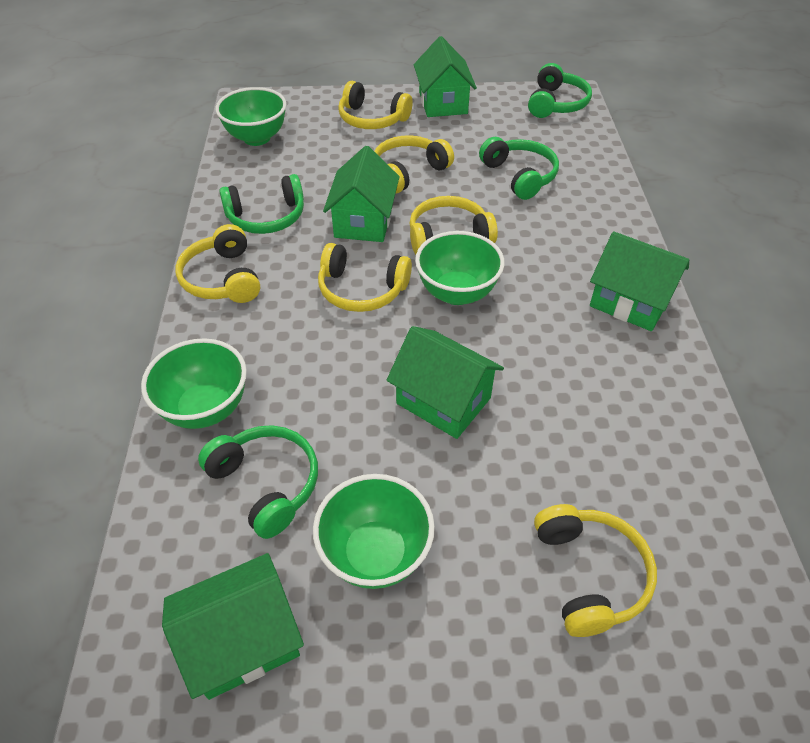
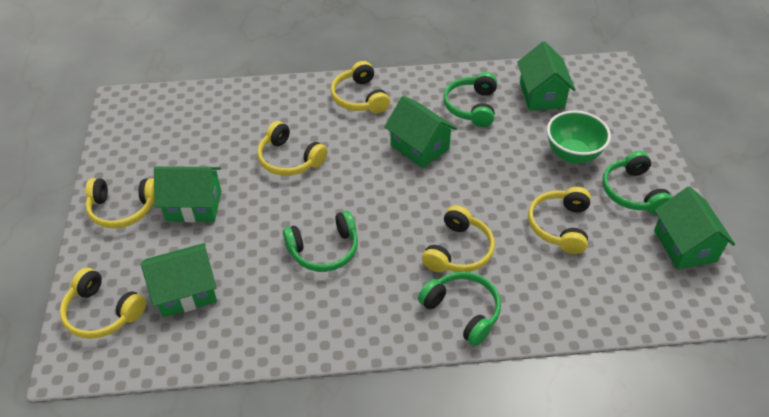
green bowl: 4 -> 1

